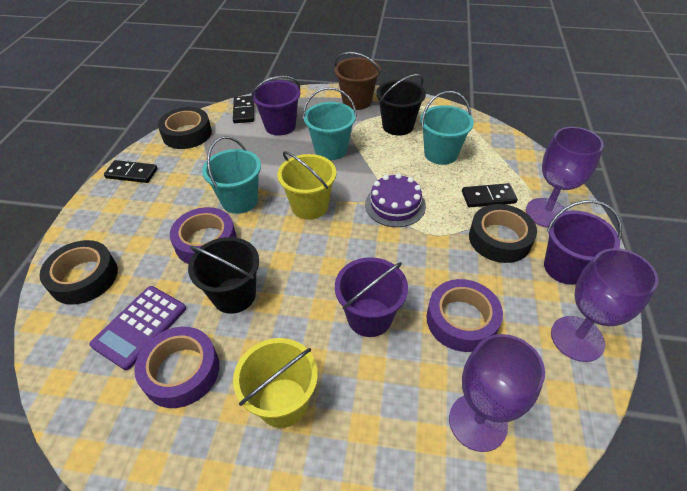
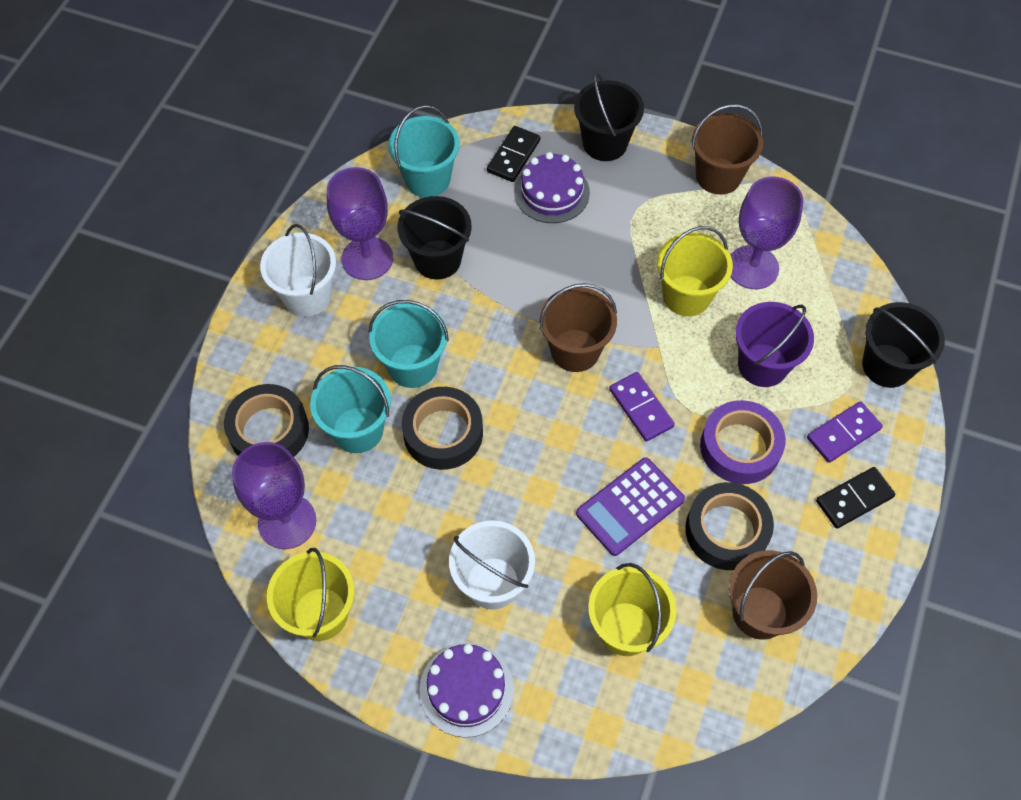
black bucket: 2 -> 3
black domino: 3 -> 2
brown bucket: 1 -> 3
purple bucket: 3 -> 1
purple cake: 1 -> 2
purple domino: 0 -> 2
purple tape: 3 -> 1
white bucket: 0 -> 2
yellow bucket: 2 -> 3

